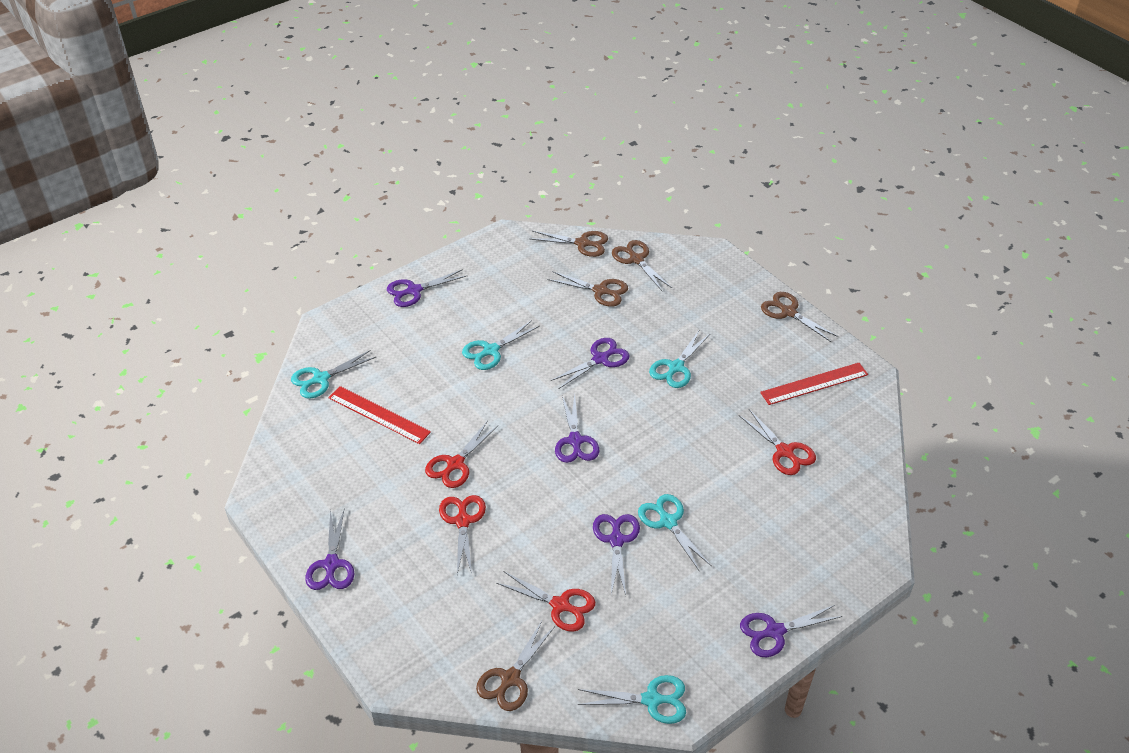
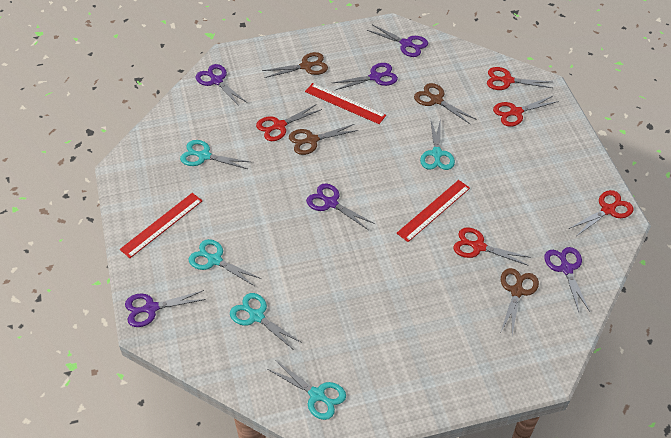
brown scissors: 5 -> 4
red ruler: 2 -> 3
red scissors: 4 -> 5

